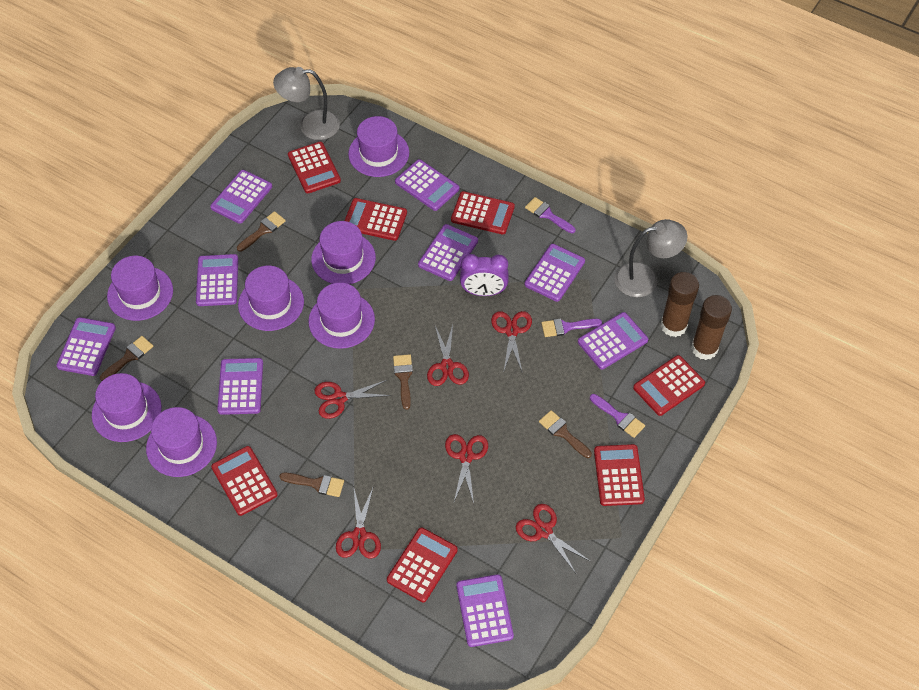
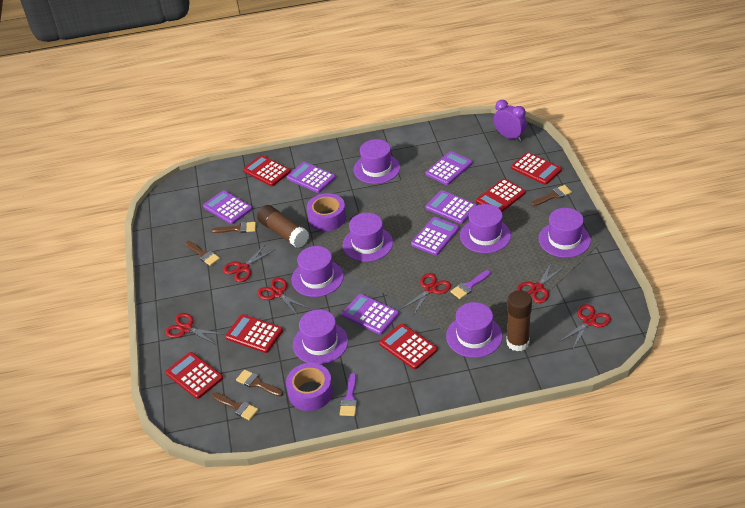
grey lamp: 2 -> 0
purple brush: 3 -> 2
purple calculator: 9 -> 6
purple tape: 0 -> 2
red calculator: 7 -> 6

